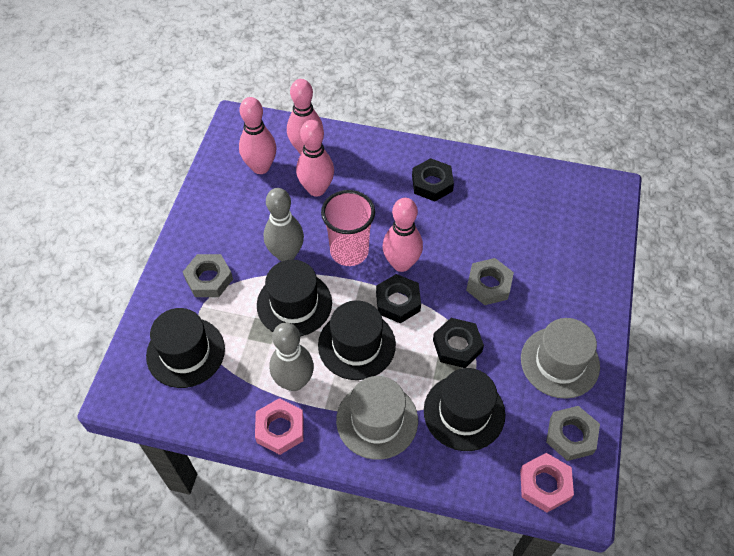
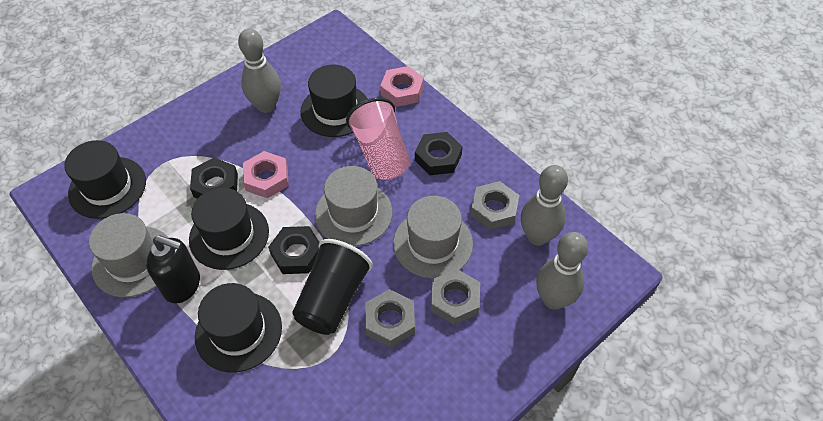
black cup: 0 -> 1
black soap dispenser: 0 -> 1
grey bowling pin: 2 -> 3
grey hat: 2 -> 3
pink bowling pin: 4 -> 0

